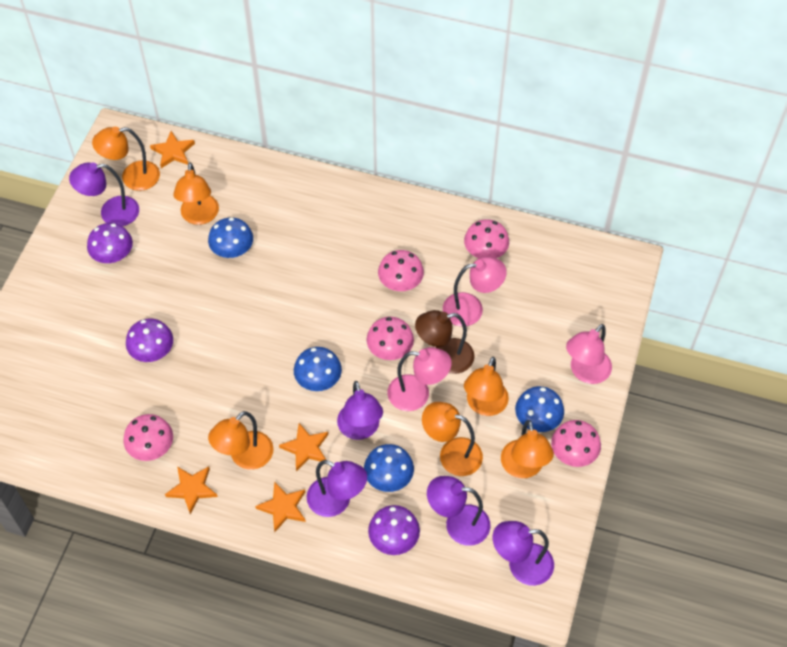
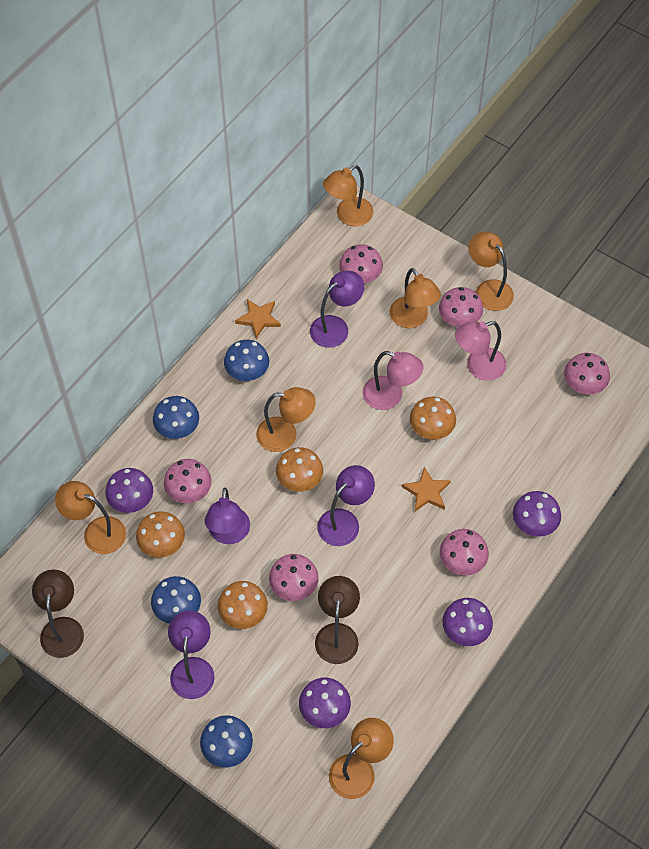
brown lamp: 1 -> 2
orange mushroom: 0 -> 4
orange star: 4 -> 2
pink lamp: 3 -> 2
pink mushroom: 5 -> 6
purple lamp: 5 -> 4
purple mushroom: 3 -> 4

